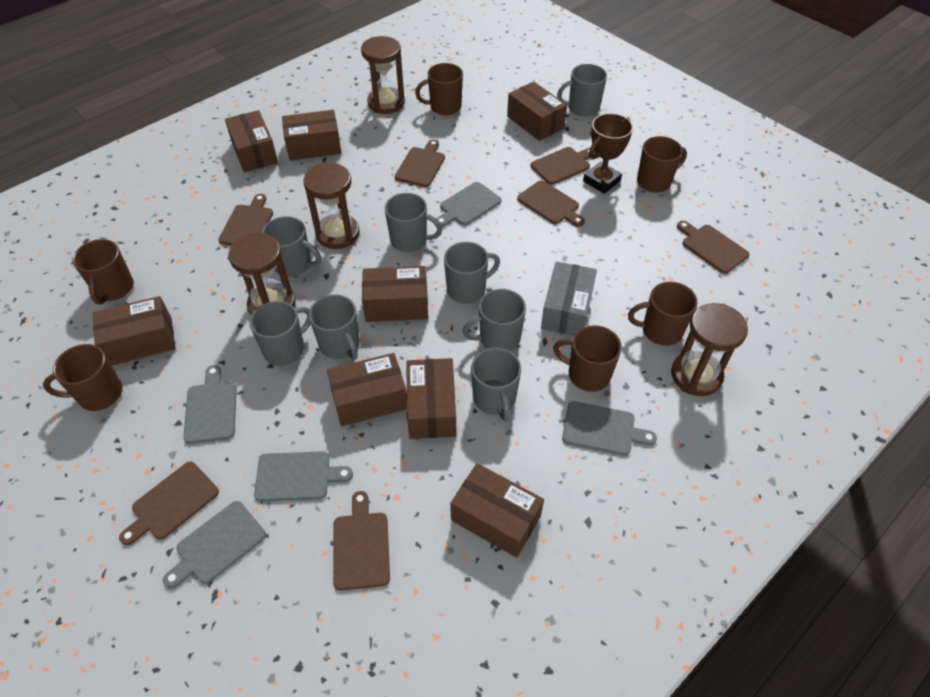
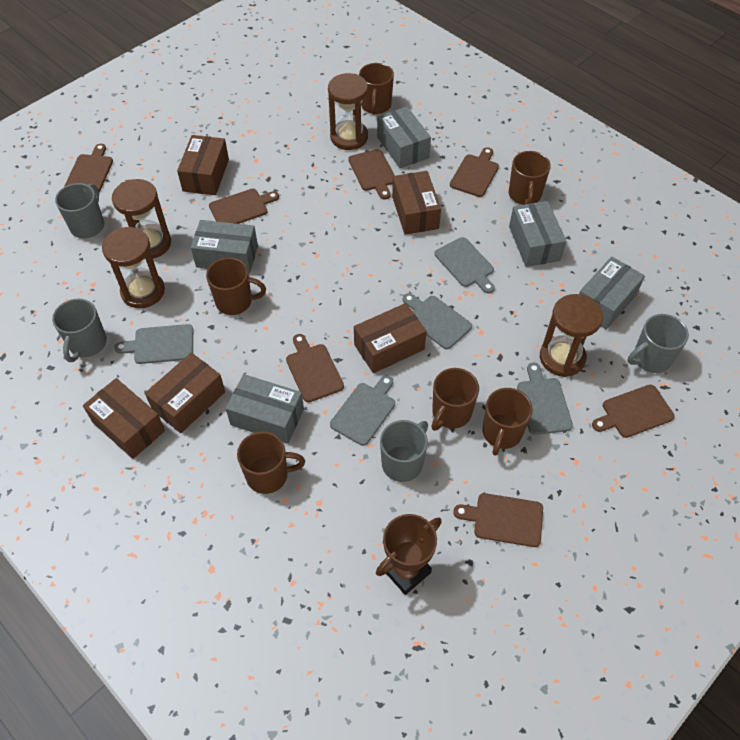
brown box: 8 -> 5
grey box: 1 -> 5
grey mug: 8 -> 4

